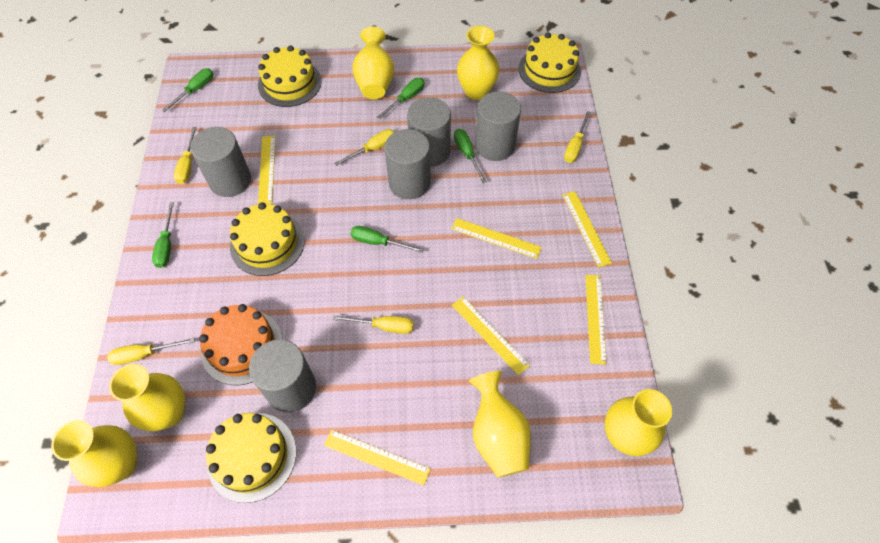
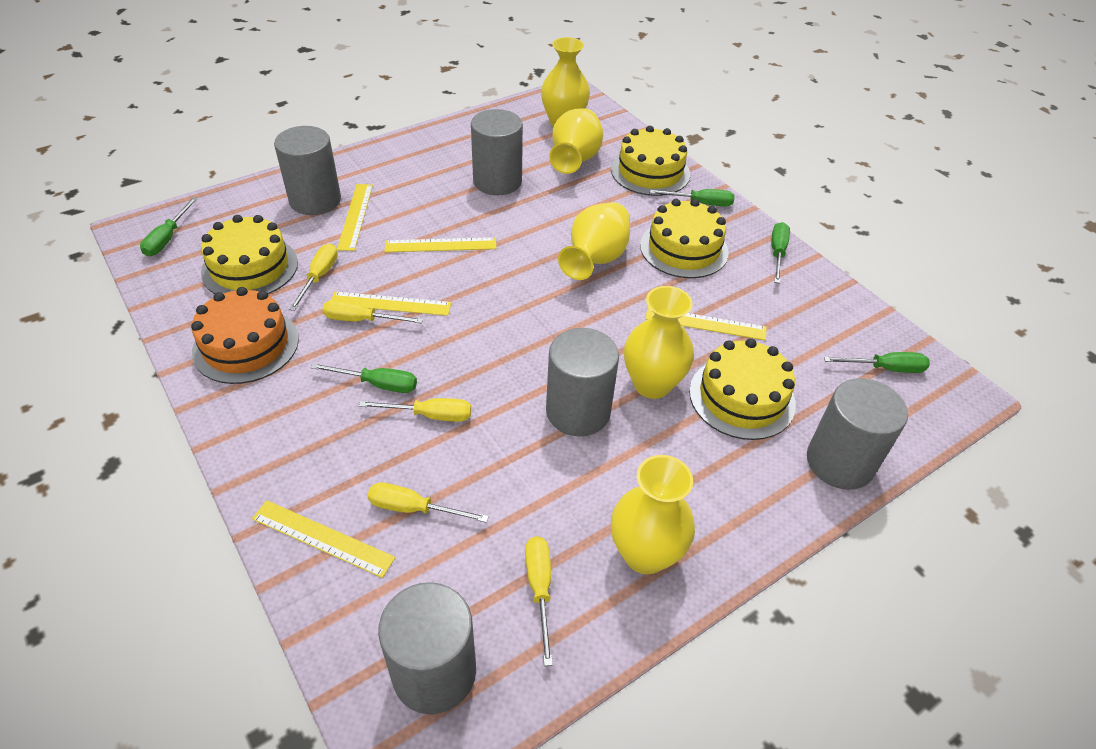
yellow ruler: 6 -> 5
yellow vase: 6 -> 5

